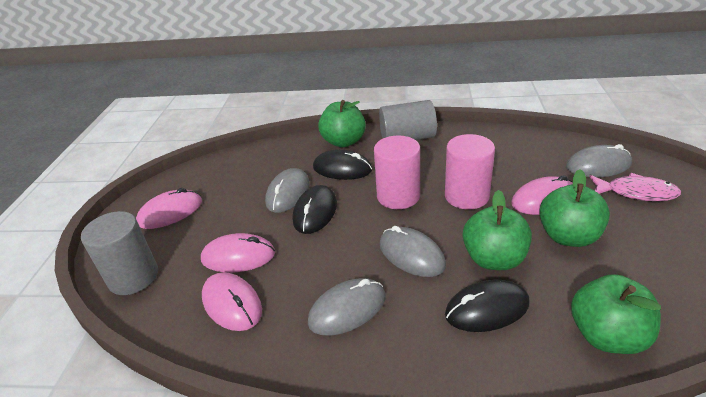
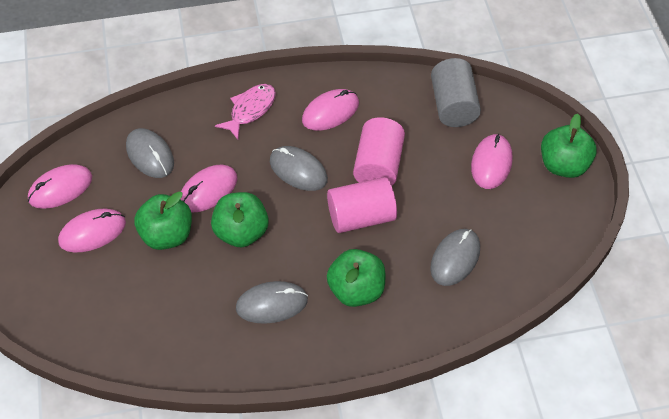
black mouse: 3 -> 0
grey cylinder: 2 -> 1
pink mouse: 4 -> 5

